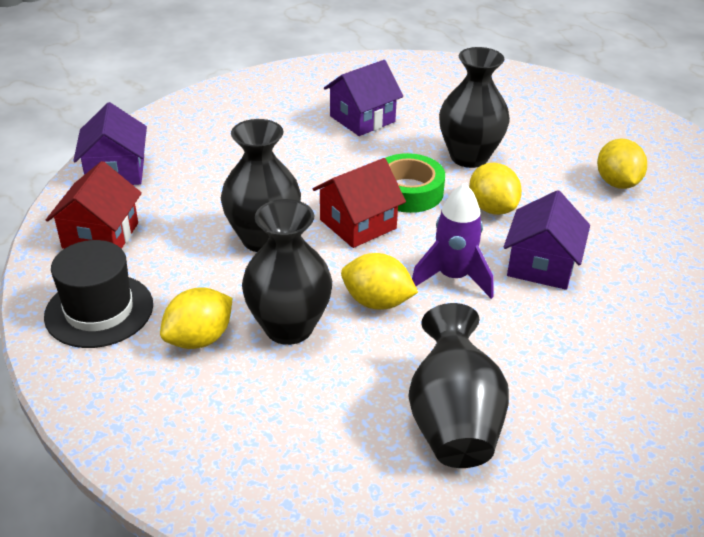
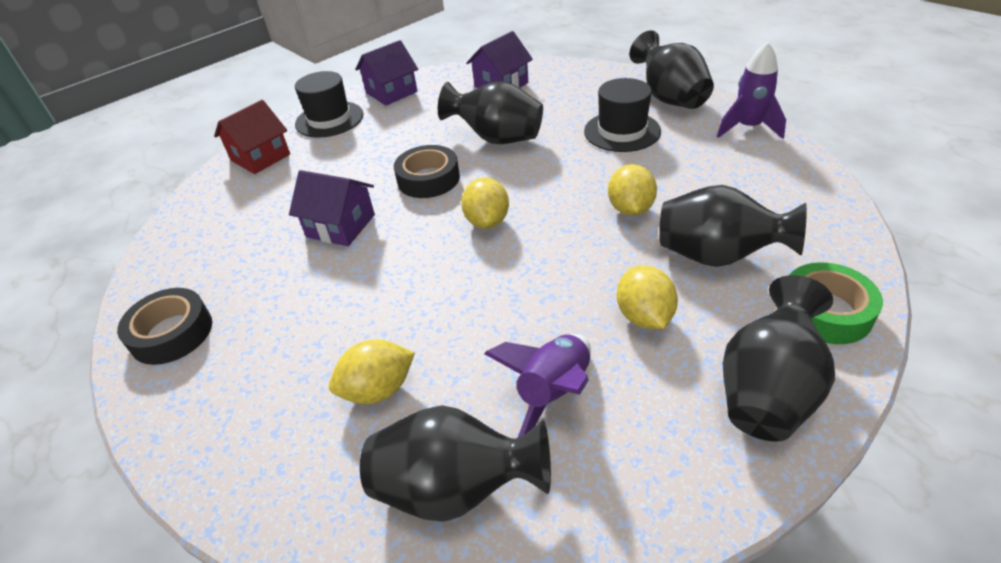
black hat: 1 -> 2
black tape: 0 -> 2
black vase: 4 -> 5
purple rocket: 1 -> 2
red house: 2 -> 1

